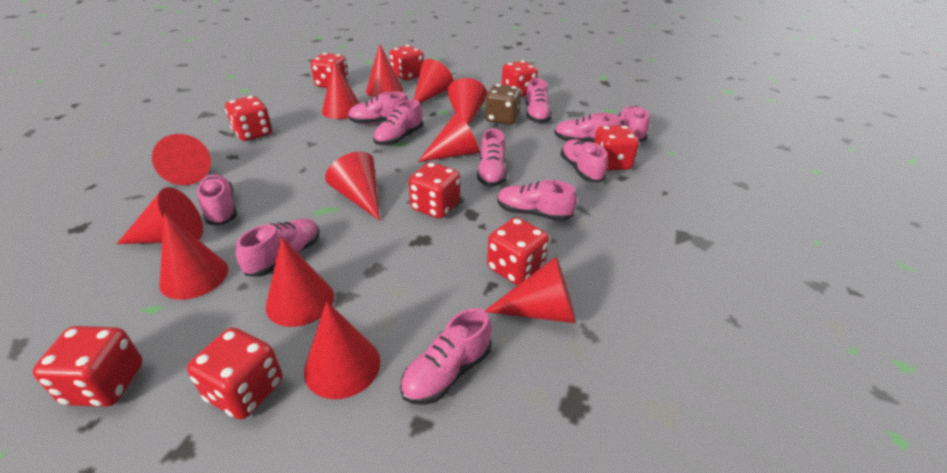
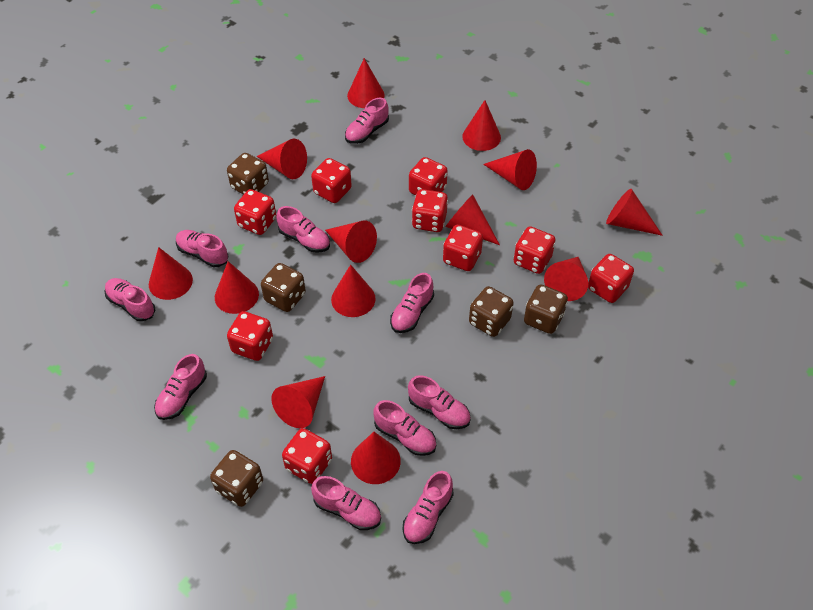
brown dice: 1 -> 5
pink shoe: 11 -> 10
red cone: 12 -> 13

